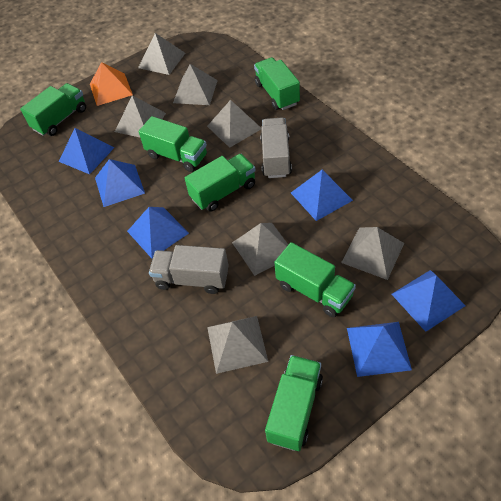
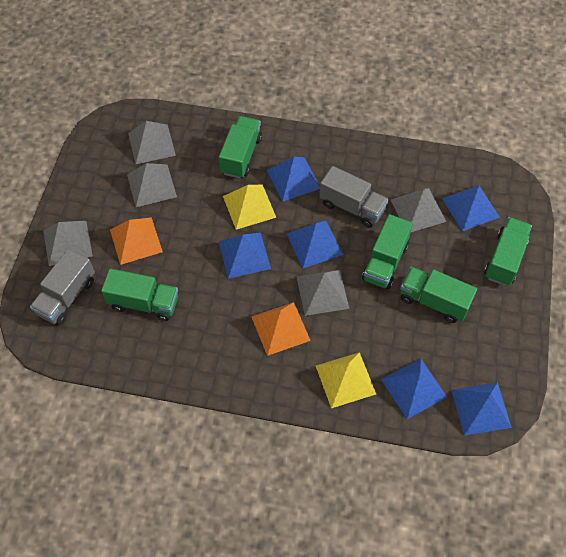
green truck: 6 -> 5
grey pyramid: 7 -> 5
orange pyramid: 1 -> 2
yellow pyramid: 0 -> 2

